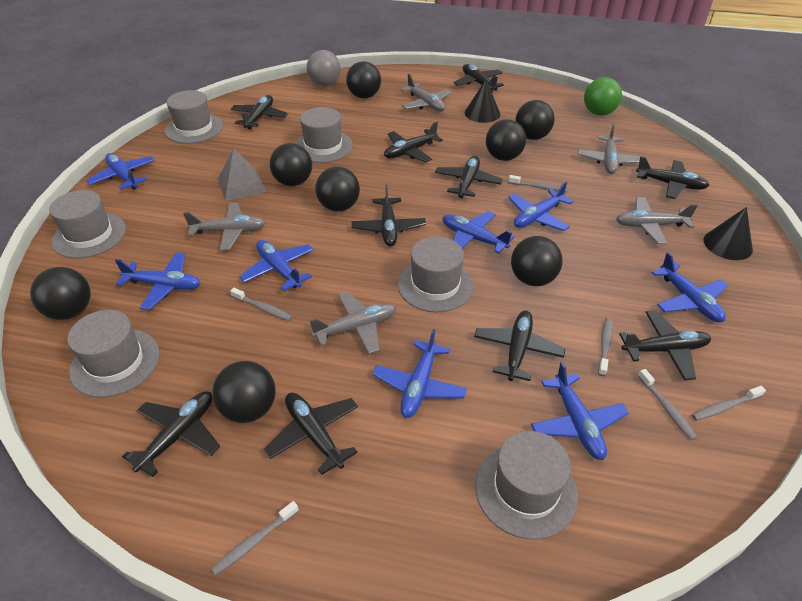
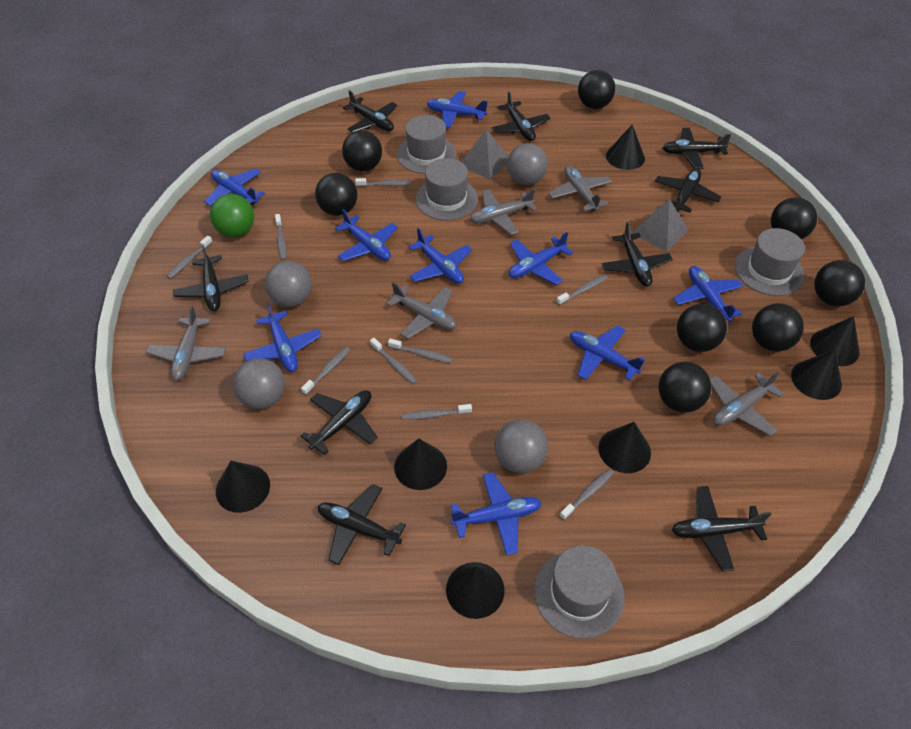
black cone: 2 -> 7
black plane: 10 -> 9
blue plane: 8 -> 9
grey ball: 1 -> 4
grey hat: 6 -> 4
grey pyramid: 1 -> 2
grey toothbrush: 6 -> 9

